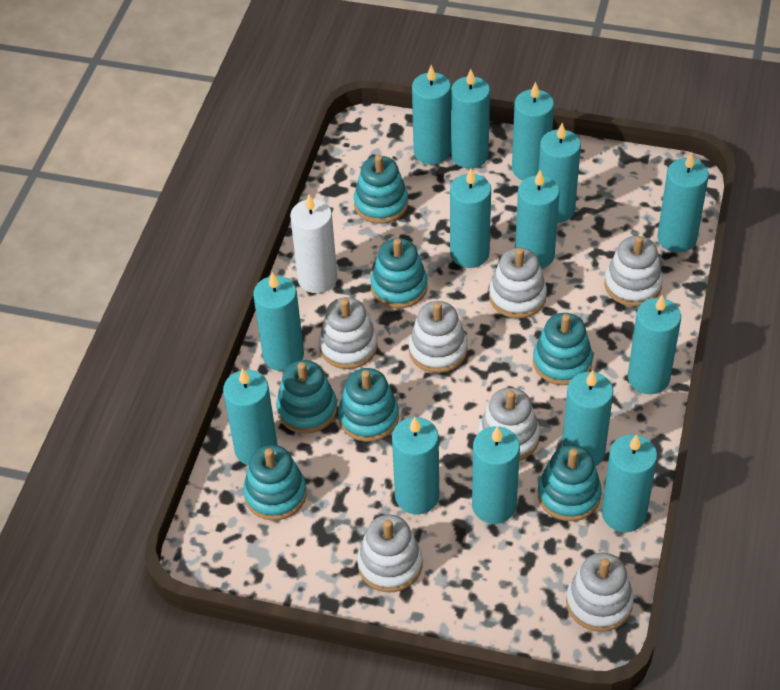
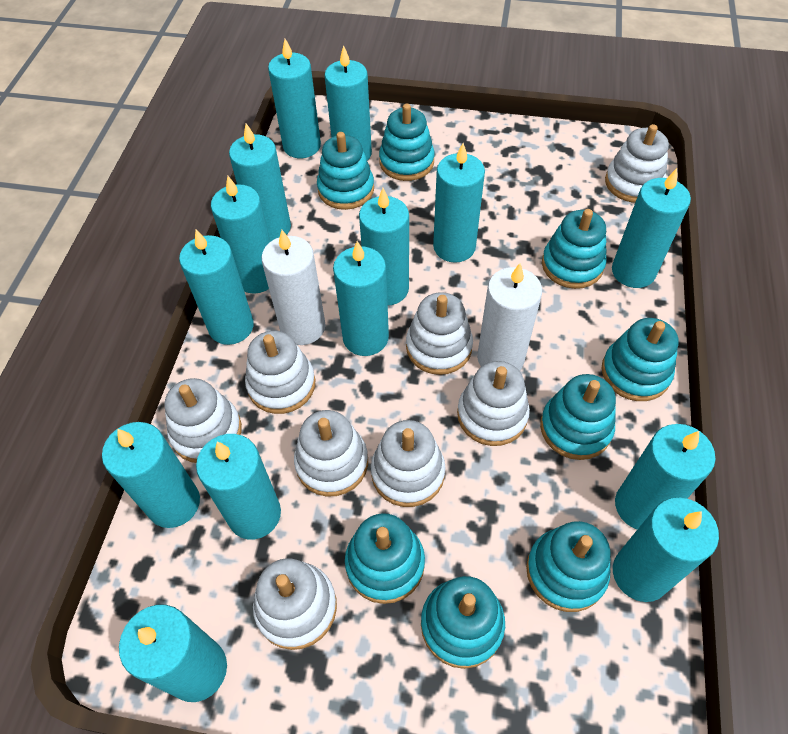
turquoise stacking toy: 7 -> 8
white candle: 1 -> 2
white stacking toy: 7 -> 8

